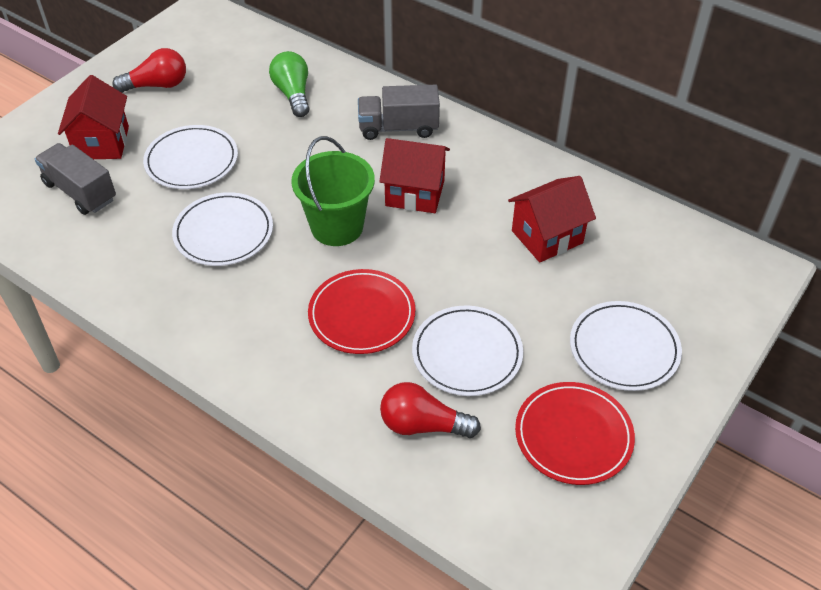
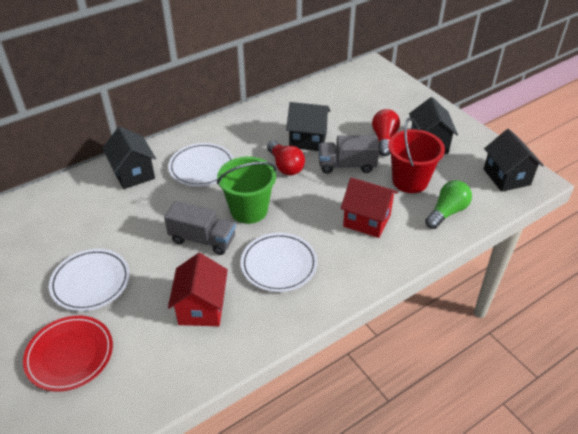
black house: 0 -> 4
red bucket: 0 -> 1
red house: 3 -> 2
red plate: 2 -> 1
white plate: 4 -> 3

